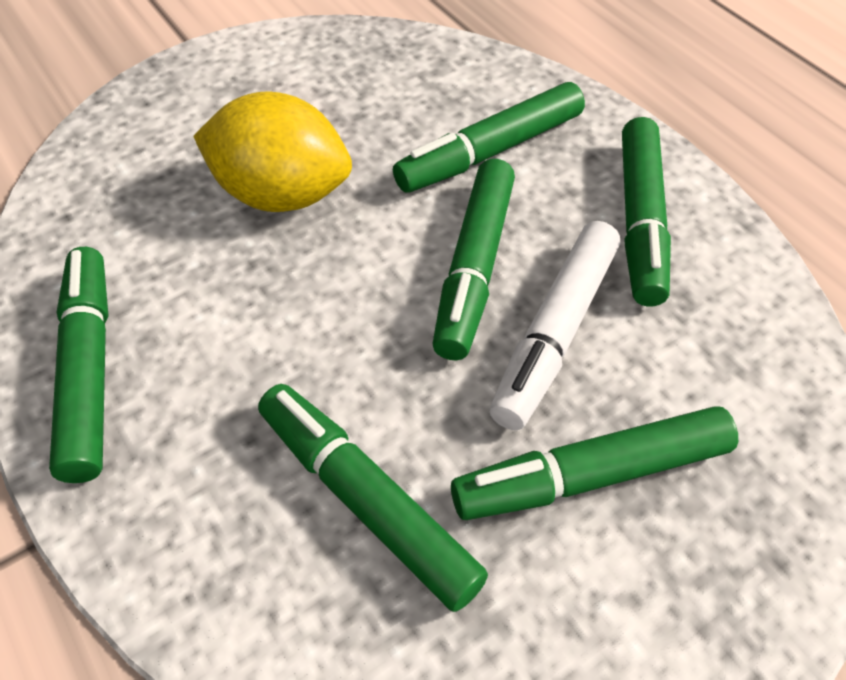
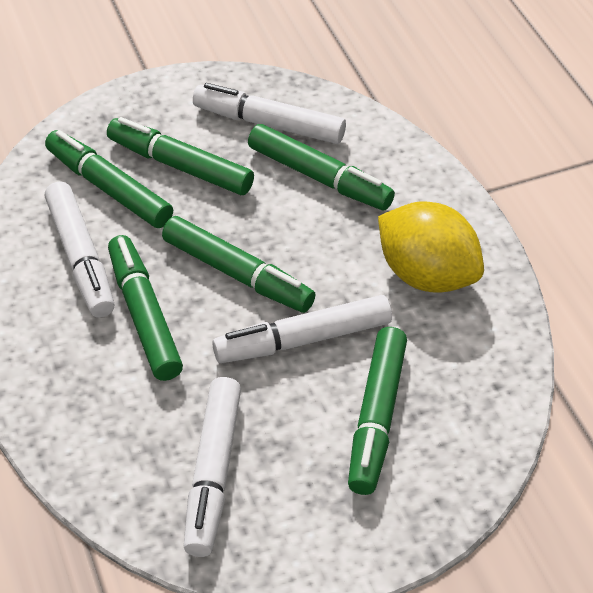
white marker: 1 -> 4

